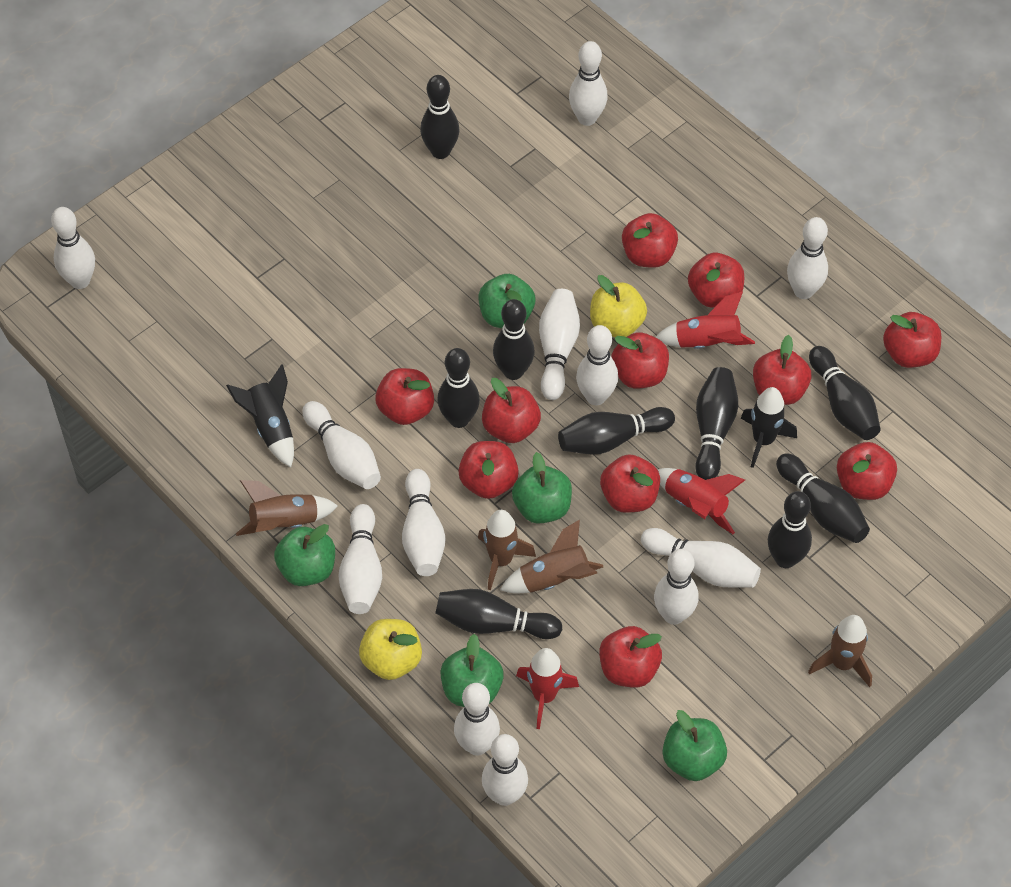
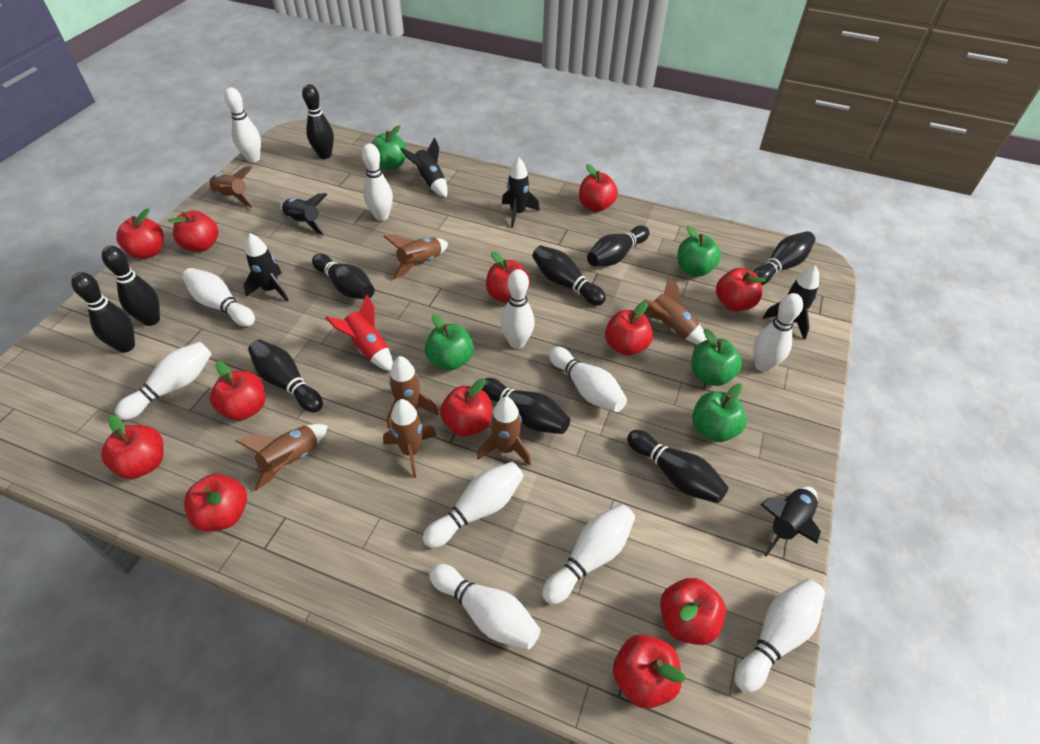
black bowling pin: 9 -> 10
black rocket: 2 -> 6
brown rocket: 4 -> 7
red apple: 11 -> 12
red rocket: 3 -> 1
white bowling pin: 12 -> 11
yellow apple: 2 -> 0

